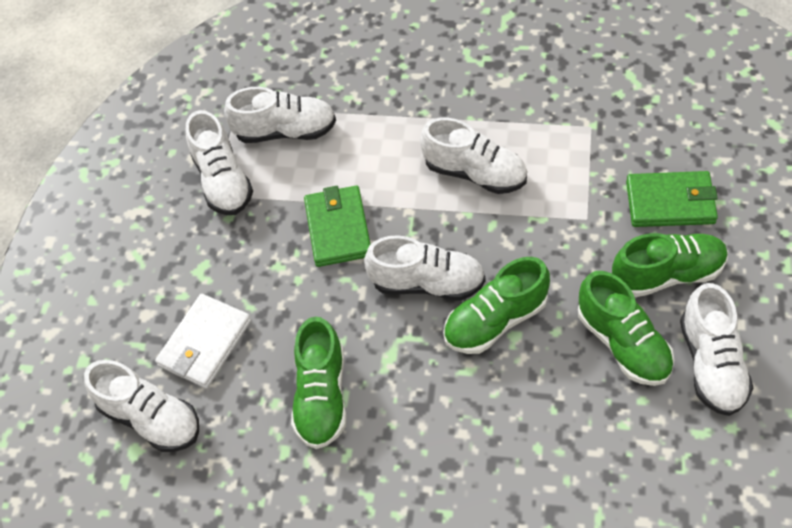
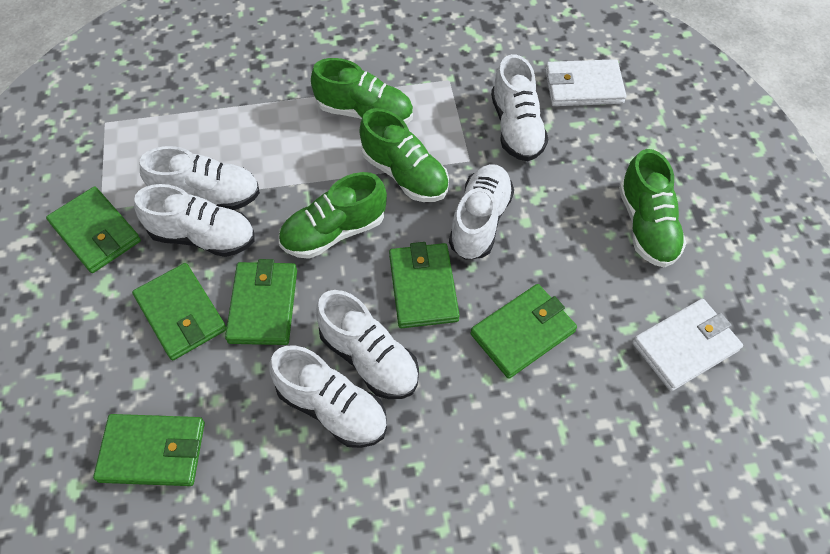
green wallet: 2 -> 6
white wallet: 1 -> 2

